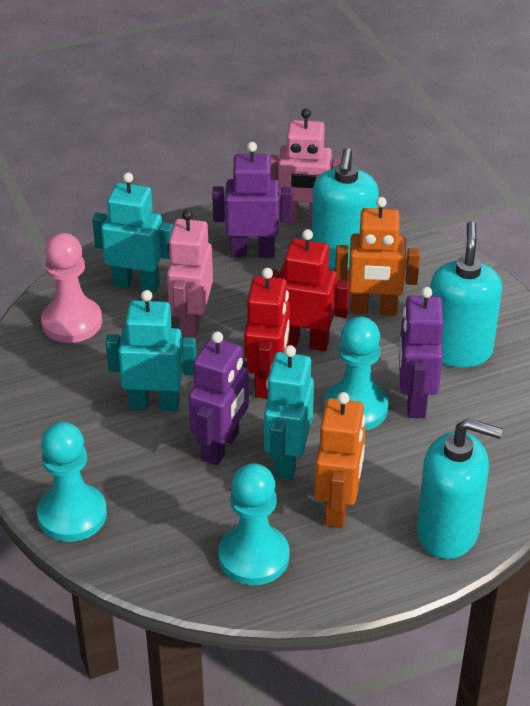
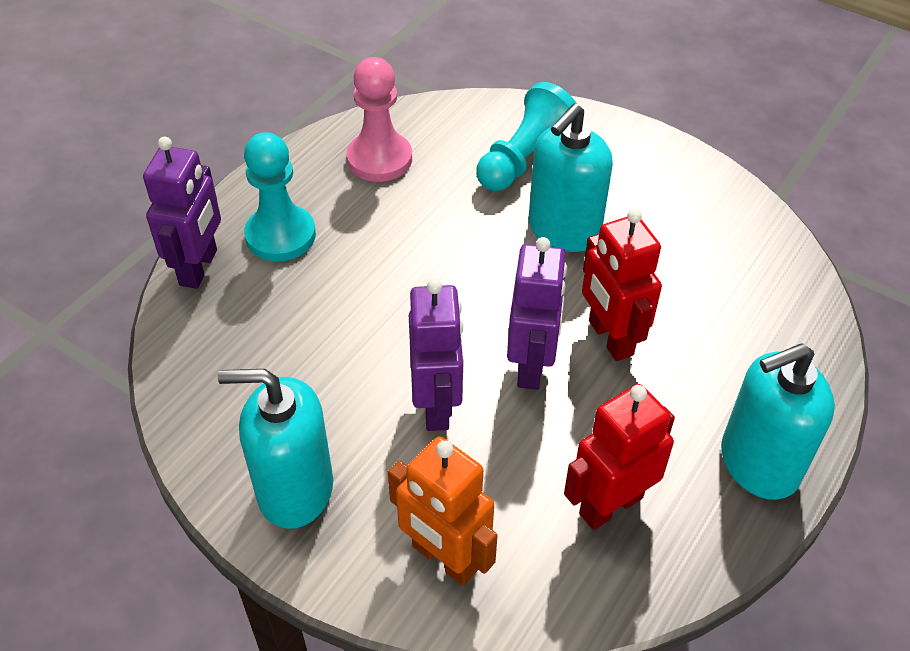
orange robot: 2 -> 1
pink robot: 2 -> 0
turquoise pawn: 3 -> 2
turquoise robot: 3 -> 0

